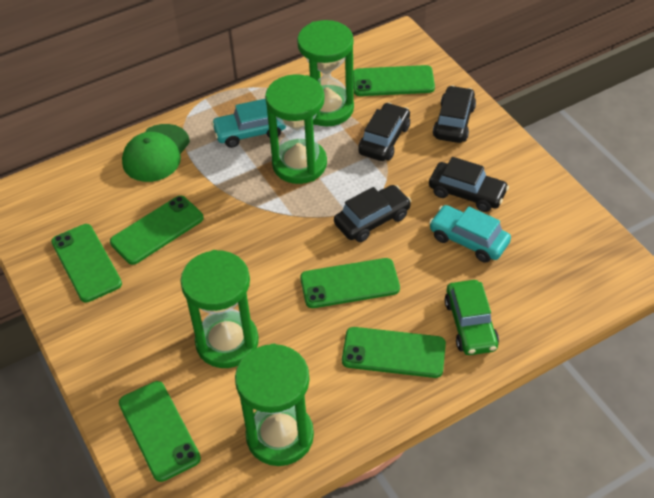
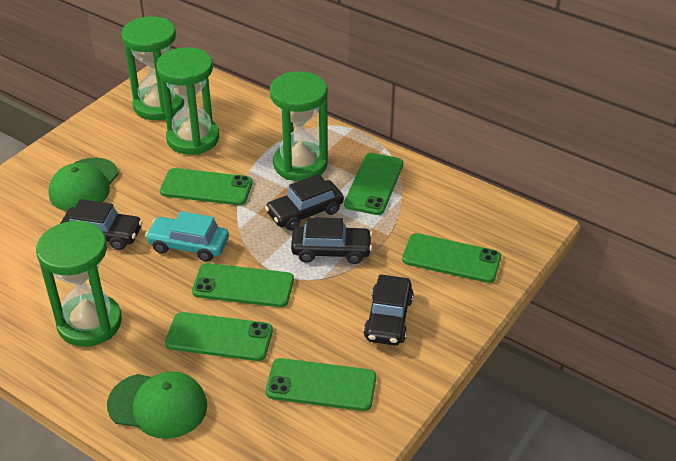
green cap: 1 -> 2
green car: 1 -> 0
turquoise car: 2 -> 1

